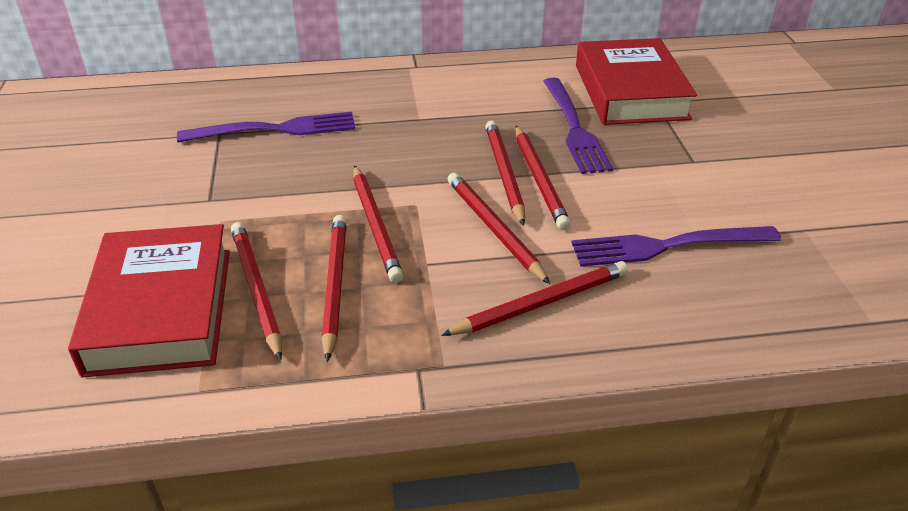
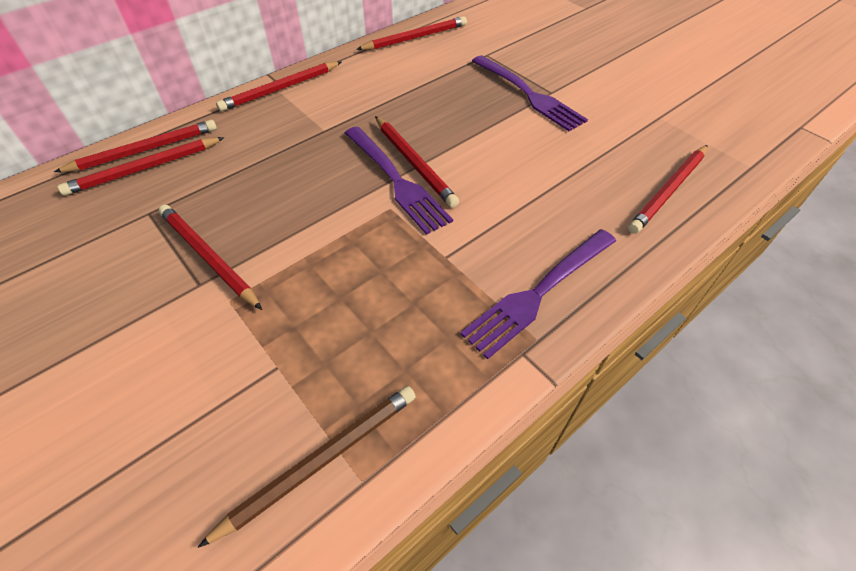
brown pencil: 0 -> 1
red book: 2 -> 0

